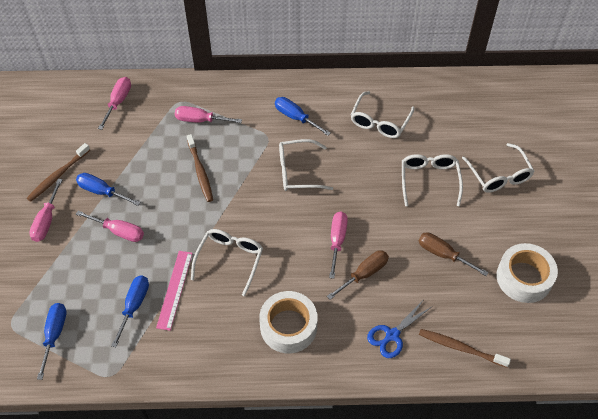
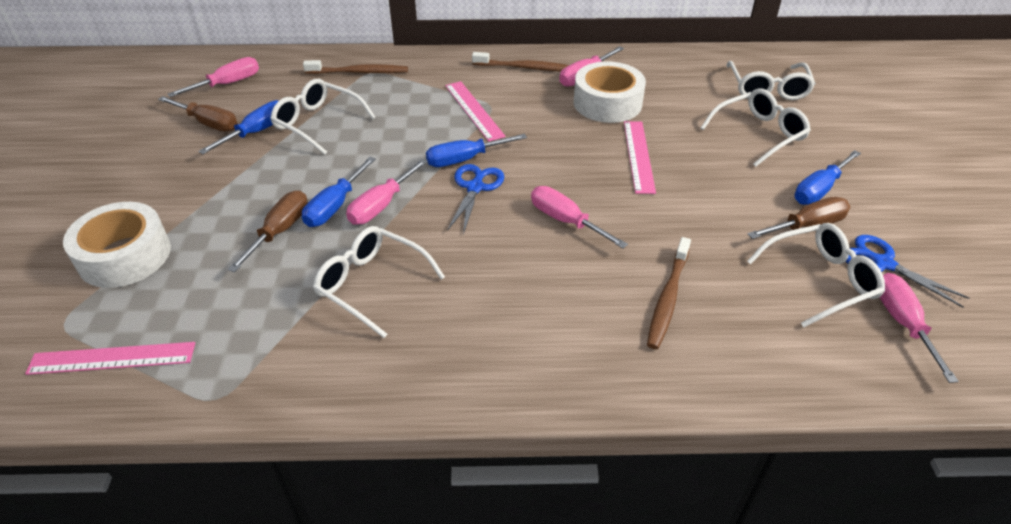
blue scissors: 1 -> 2
brown screwdriver: 2 -> 3
pink ruler: 1 -> 3

